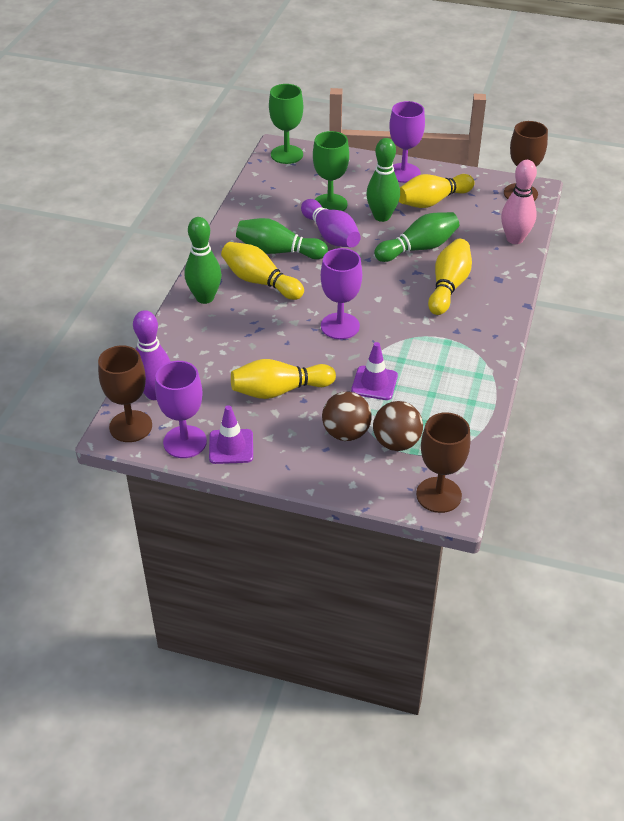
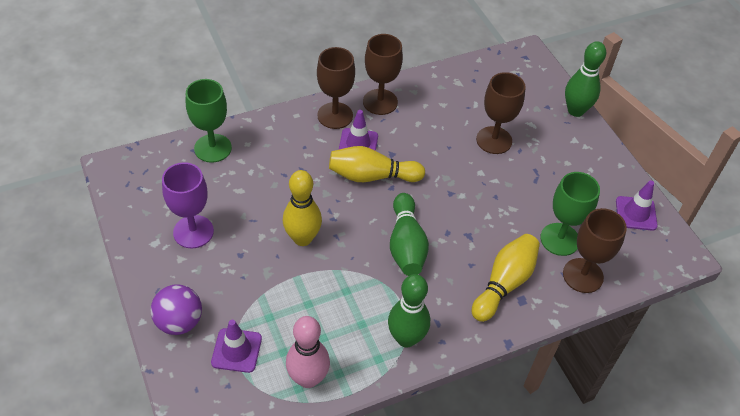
brown ball: 2 -> 0
brown goblet: 3 -> 4
green bowling pin: 4 -> 3
purple ball: 0 -> 1
purple bowling pin: 2 -> 0
purple goblet: 3 -> 1
purple traffic cone: 2 -> 3
yellow bowling pin: 4 -> 3

